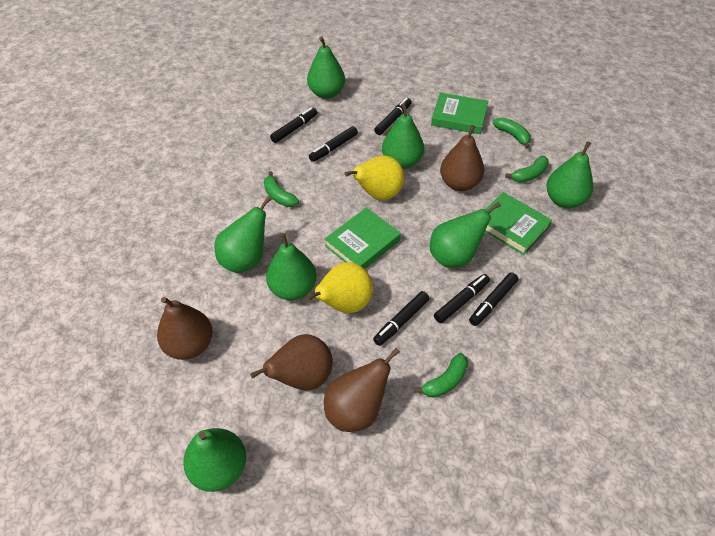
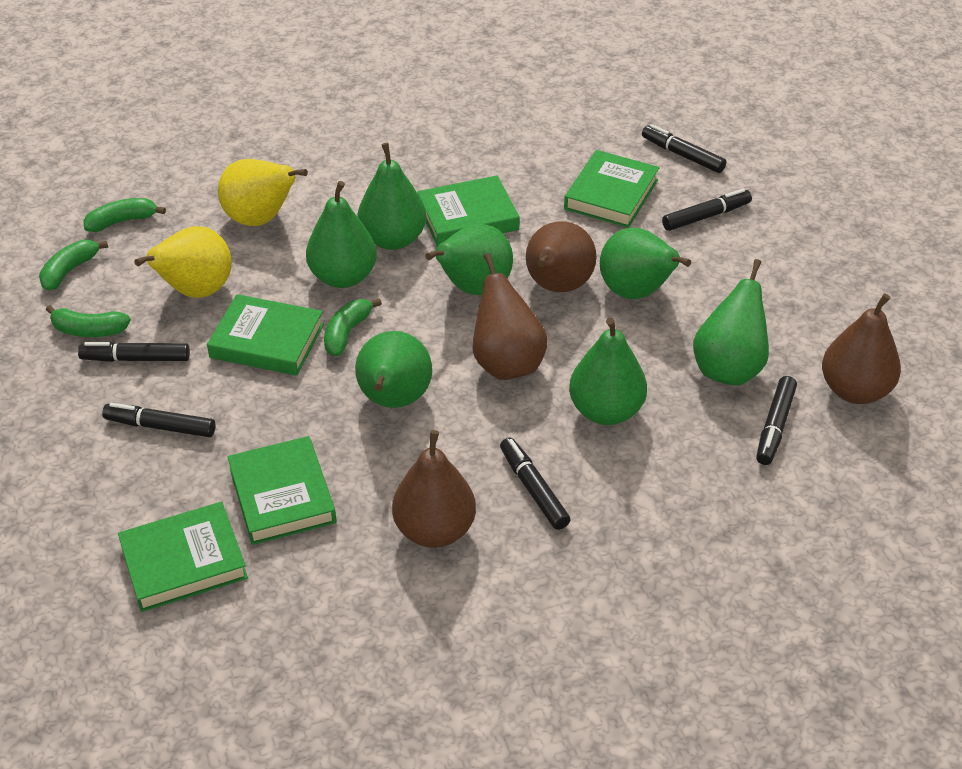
green book: 3 -> 5

